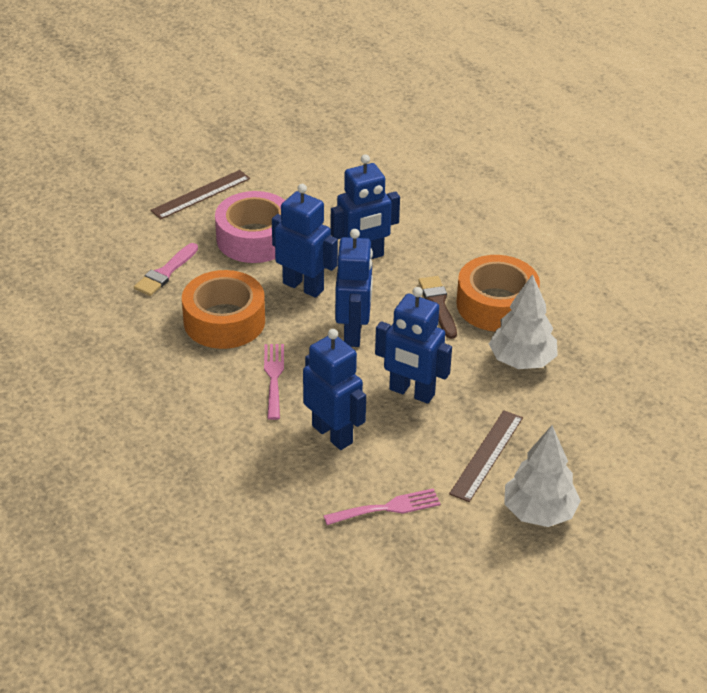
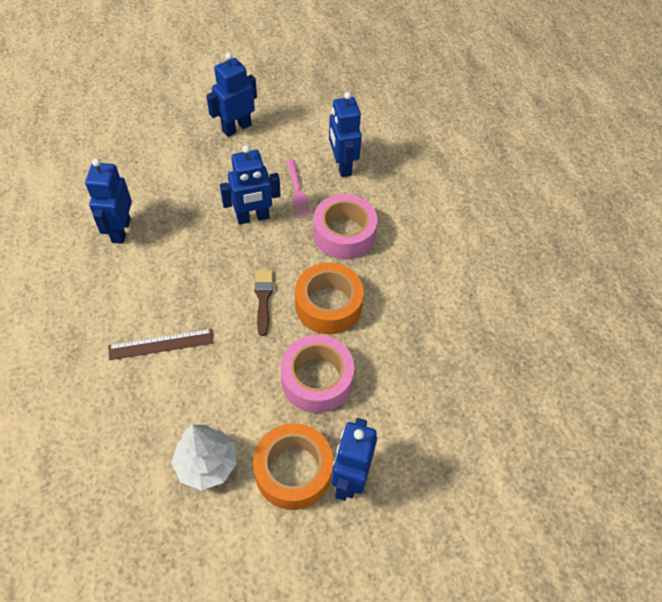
brown ruler: 2 -> 1
pink brush: 1 -> 0
pink fork: 2 -> 1
pink tape: 1 -> 2
white tree: 2 -> 1

